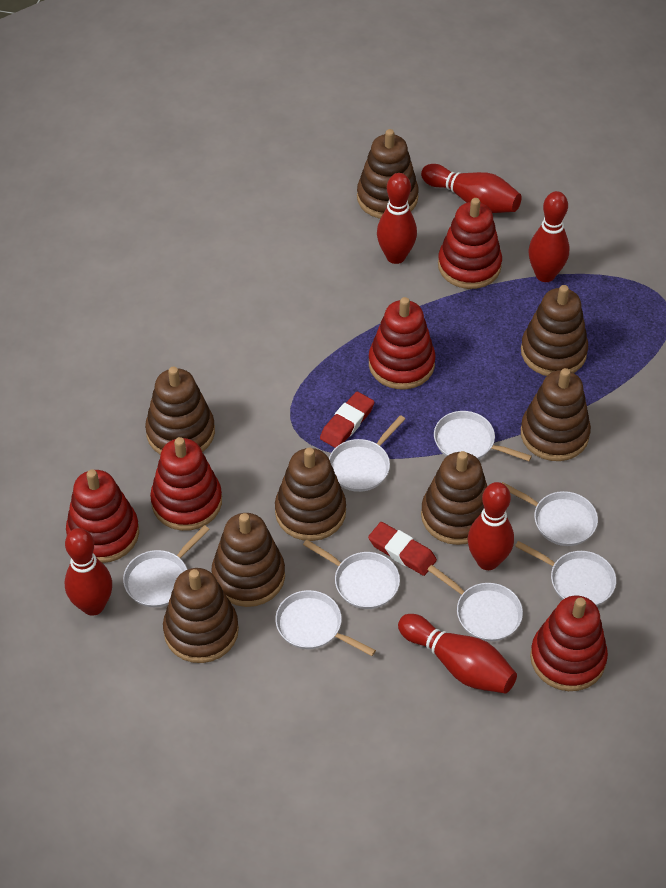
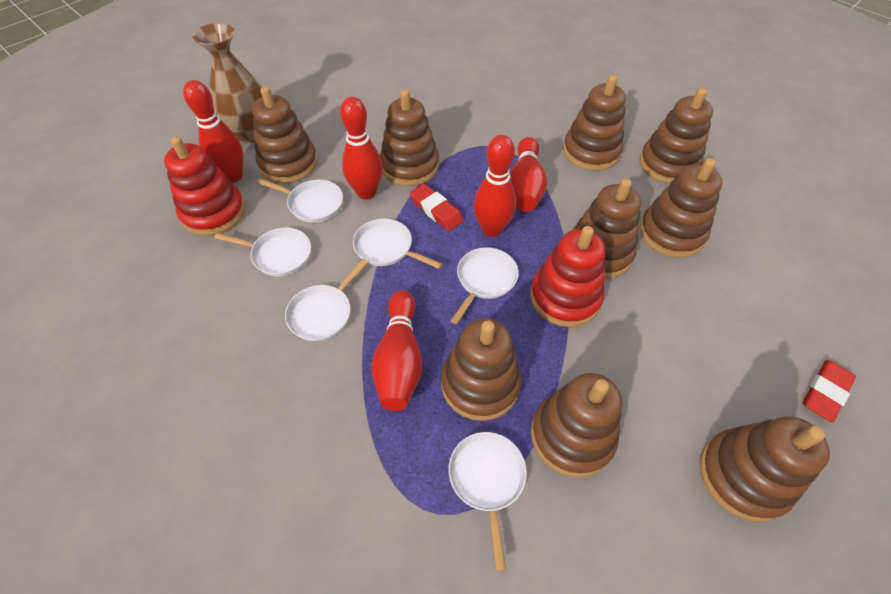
brown stacking toy: 8 -> 9
brown vase: 0 -> 1
red bowling pin: 6 -> 5
red stacking toy: 5 -> 2
white pan: 8 -> 6

